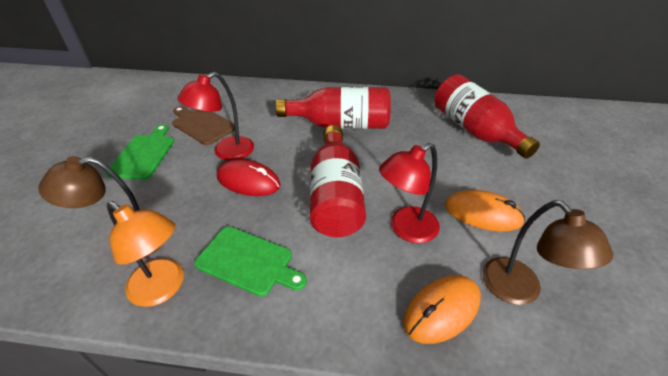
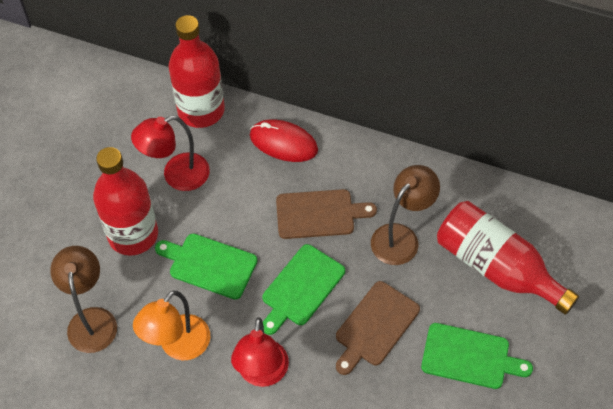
brown cutting board: 1 -> 2
green cutting board: 2 -> 3
orange mouse: 2 -> 0

